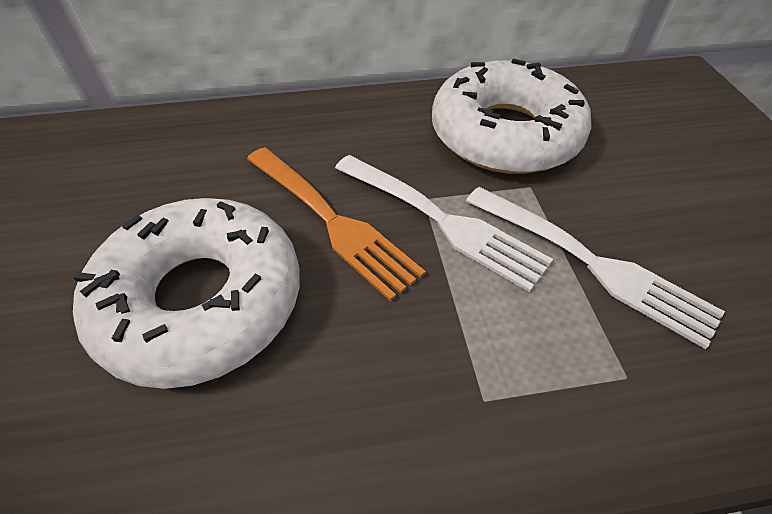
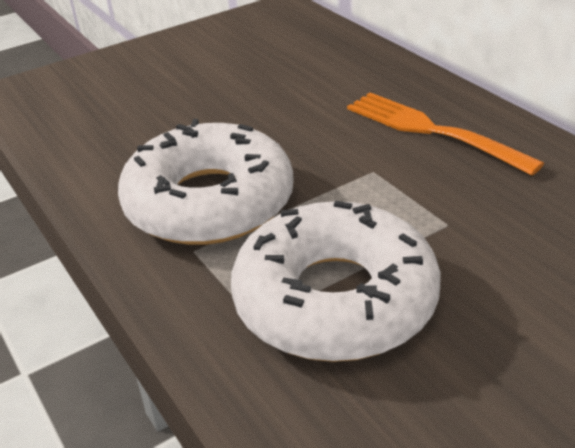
white fork: 2 -> 0

